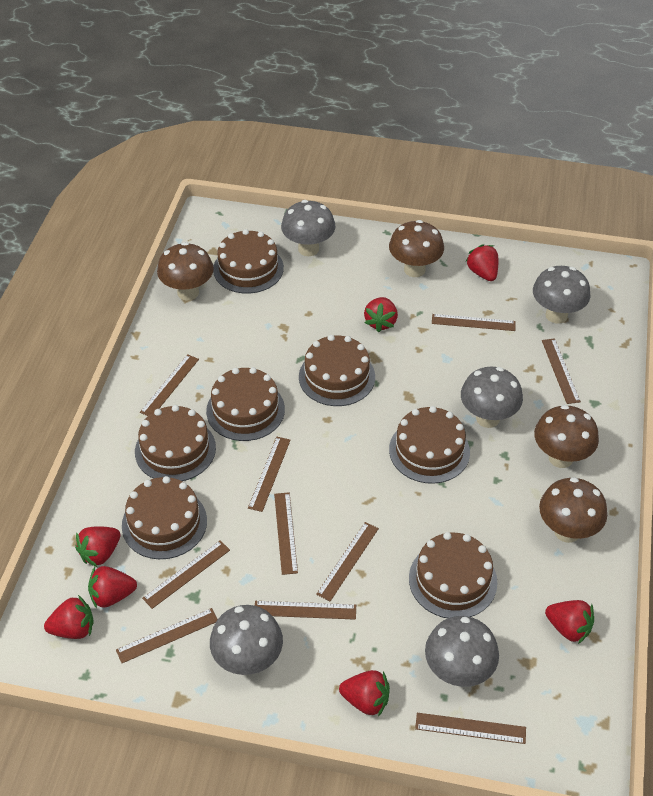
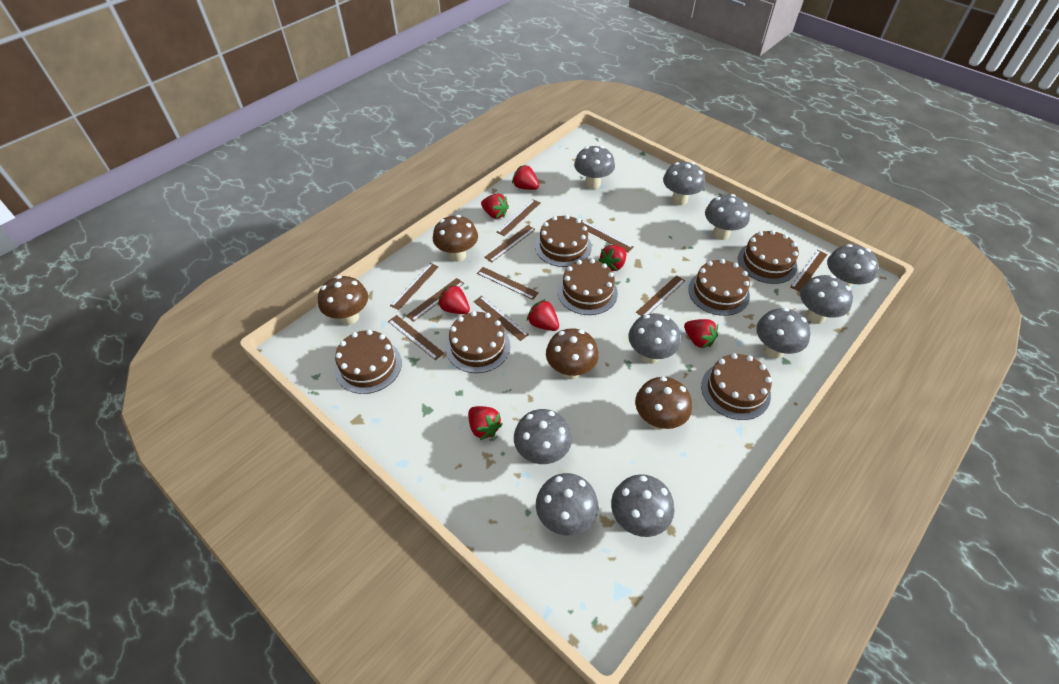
grey mushroom: 5 -> 10

